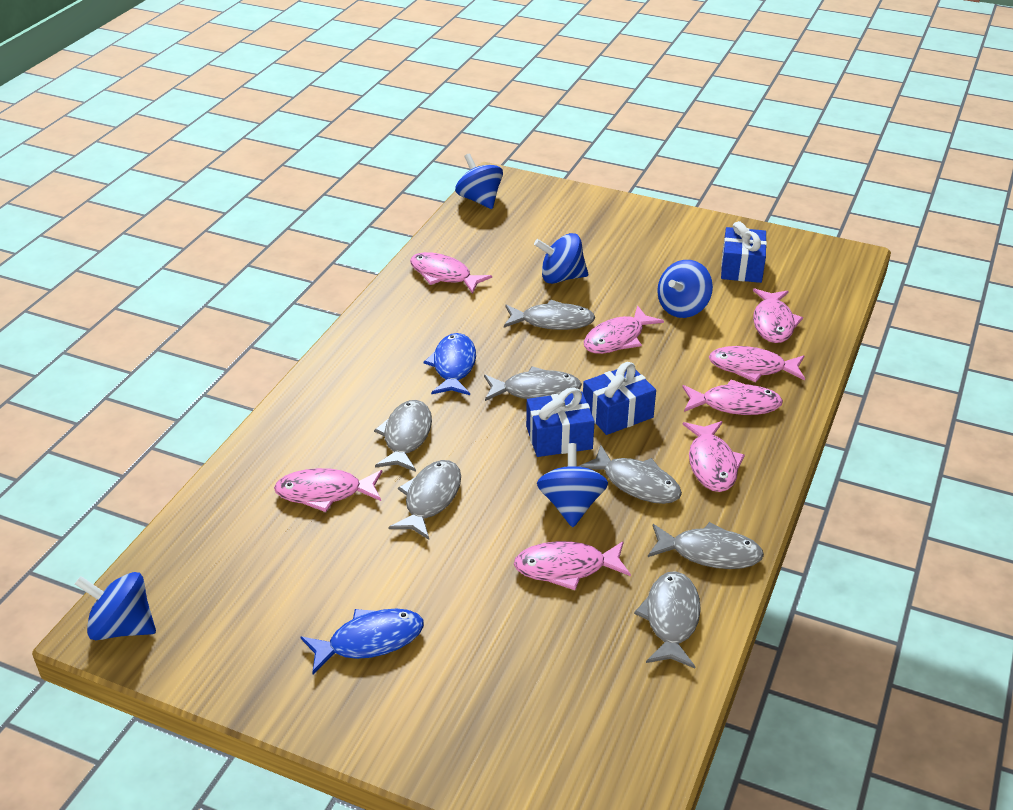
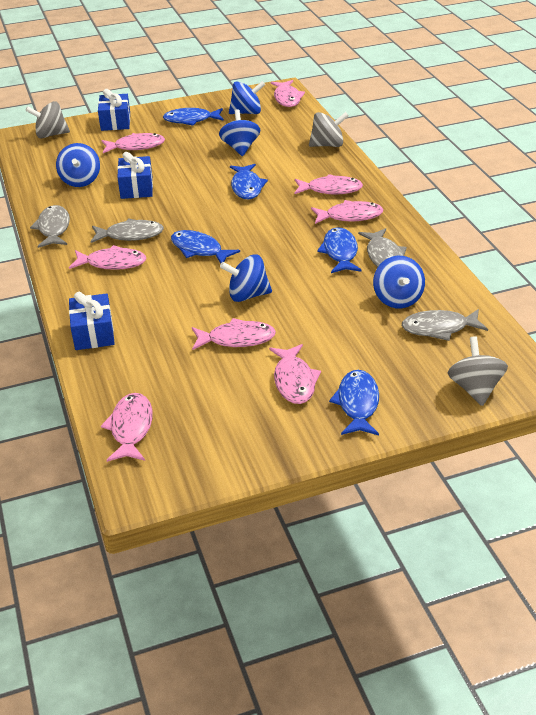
blue fish: 2 -> 5
grey fish: 7 -> 4
grey spinning top: 0 -> 3

